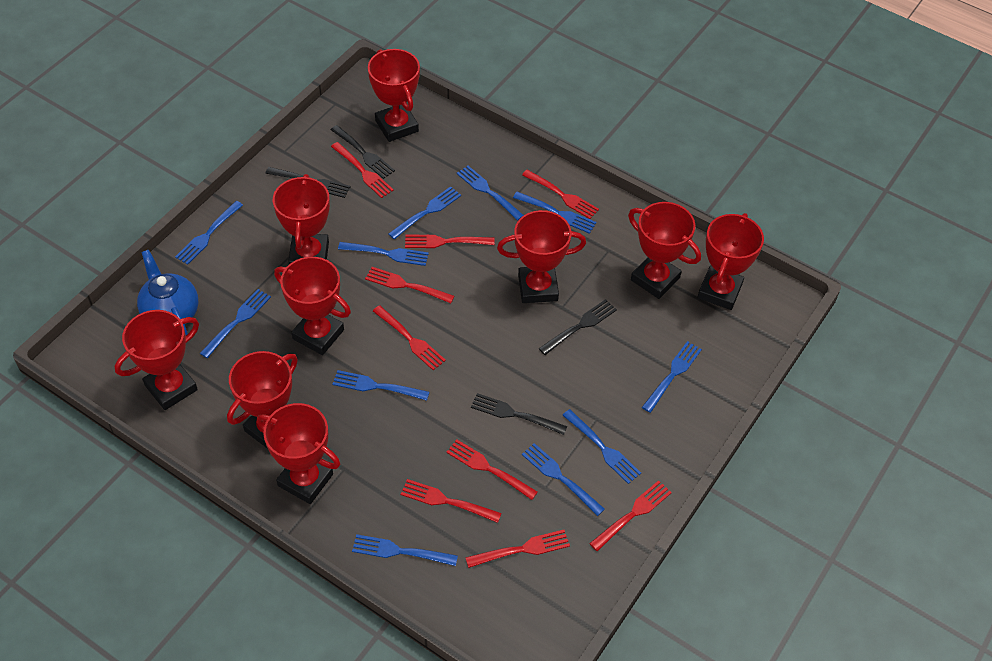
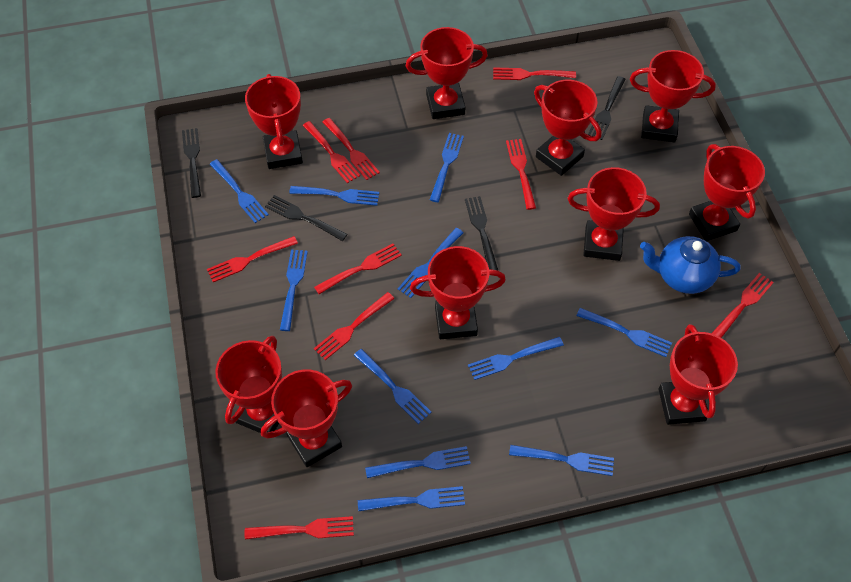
red trophy: 9 -> 10

